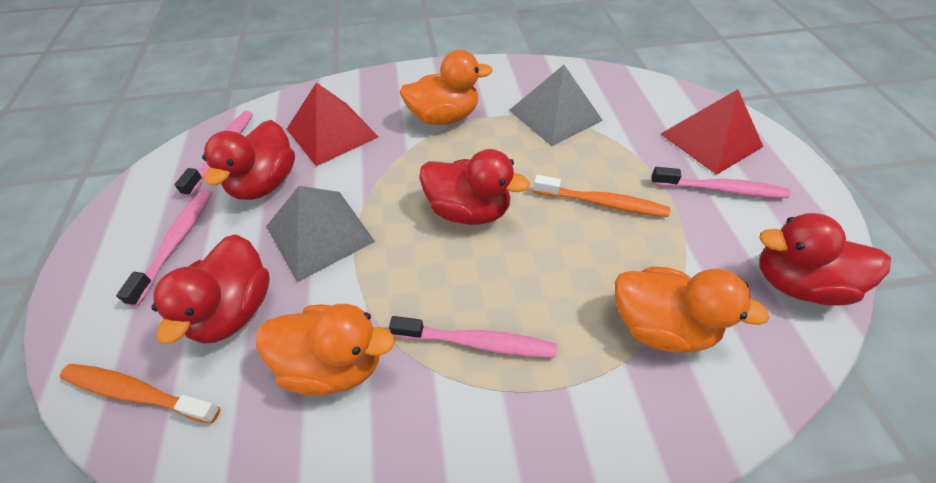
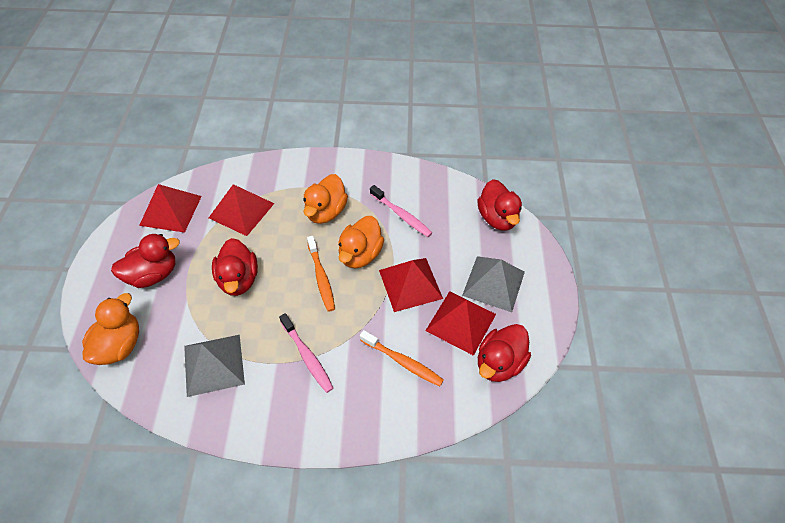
pink toothbrush: 4 -> 2
red pyramid: 2 -> 4

